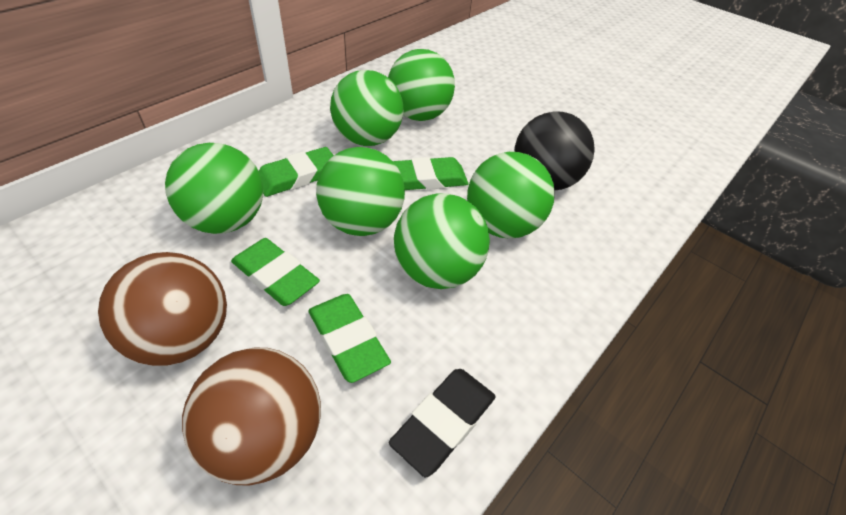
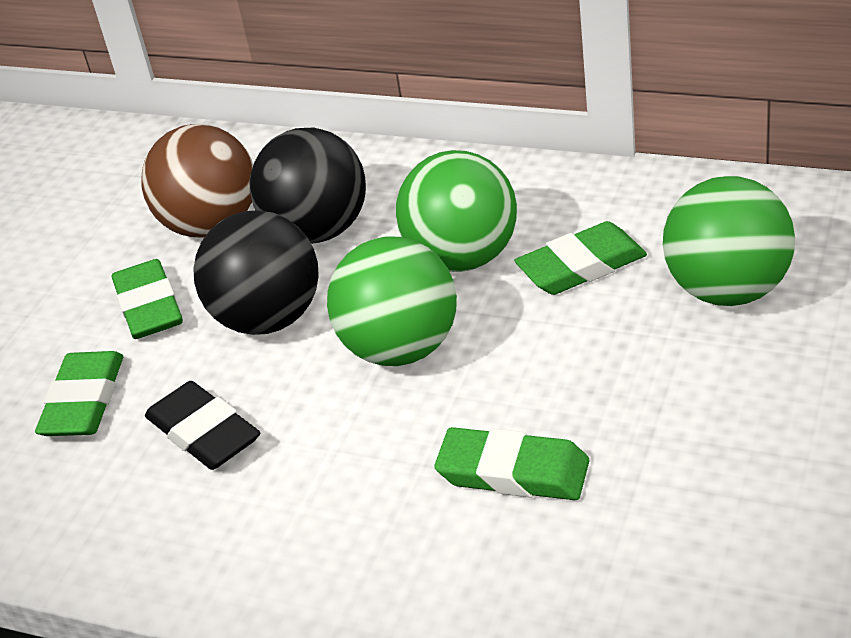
black ball: 1 -> 2
brown ball: 2 -> 1
green ball: 6 -> 3

